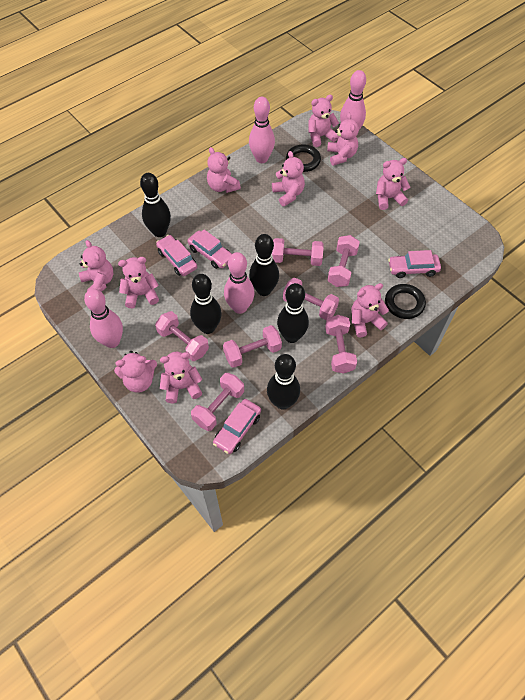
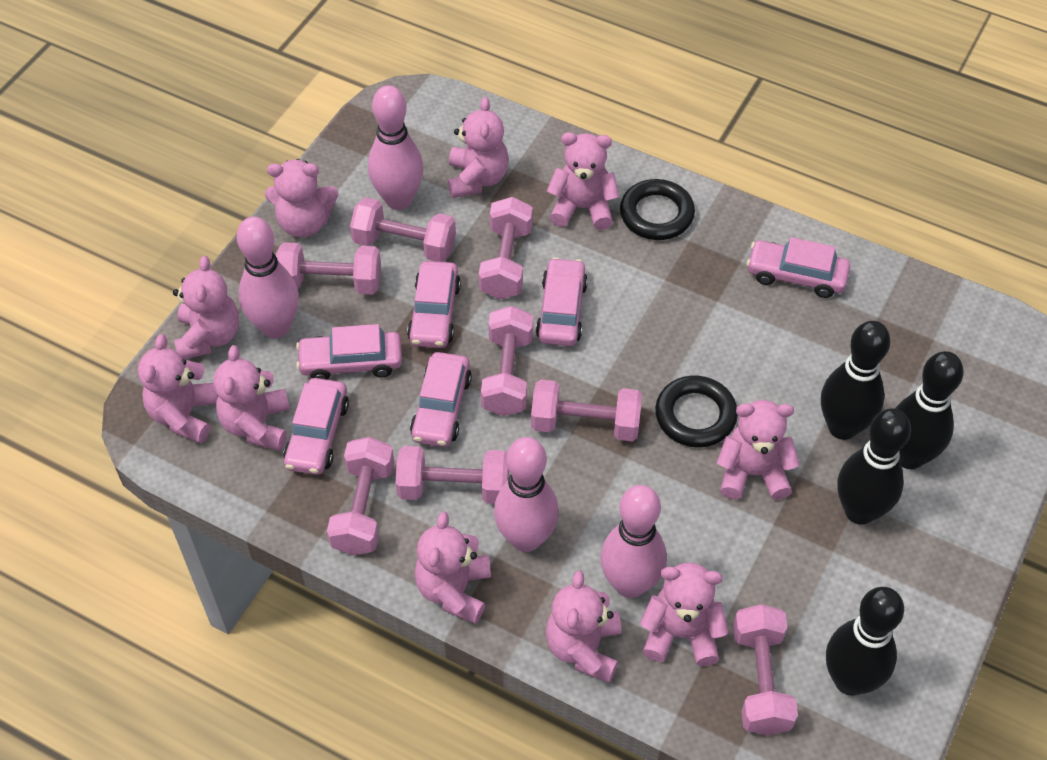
black bowling pin: 5 -> 4
pink car: 4 -> 6
pink dumbbell: 7 -> 8

